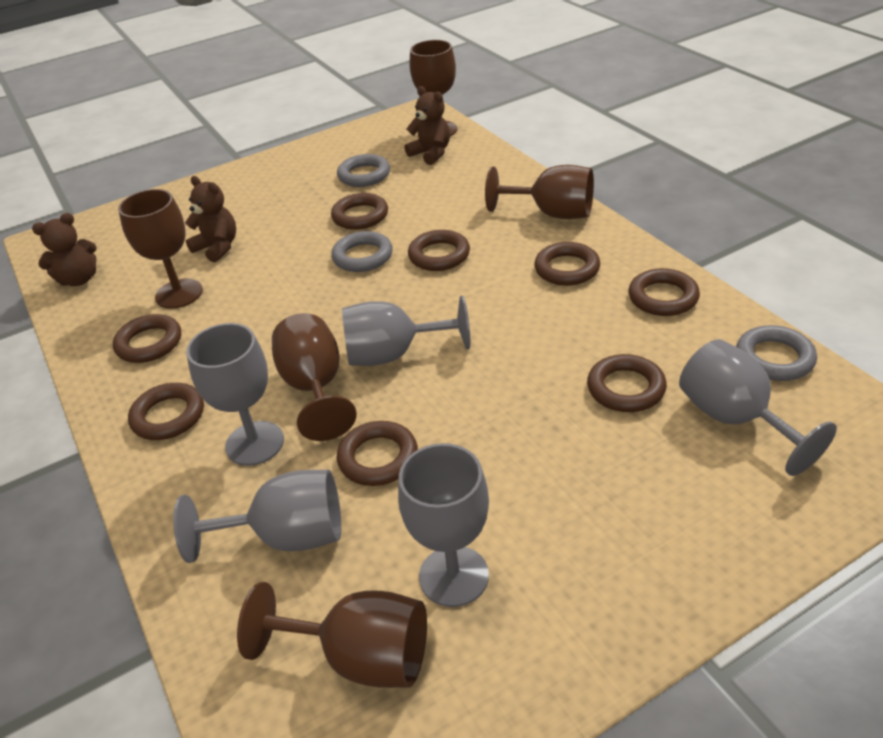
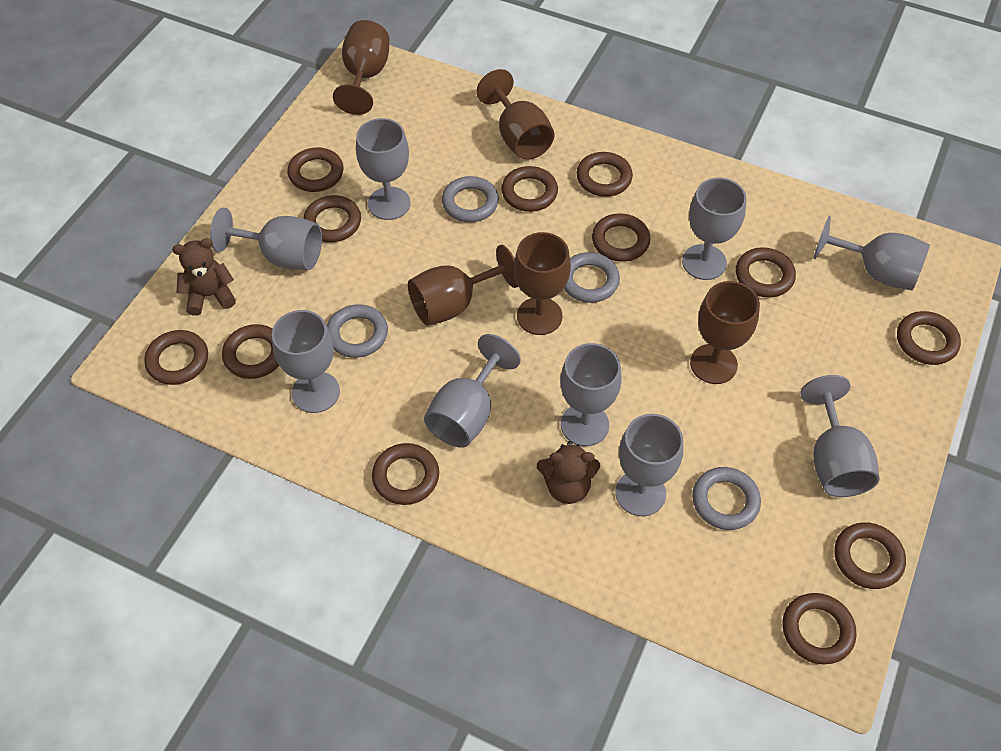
brown ring: 8 -> 12
brown teddy bear: 3 -> 2
grey goblet: 5 -> 9
grey ring: 3 -> 4

